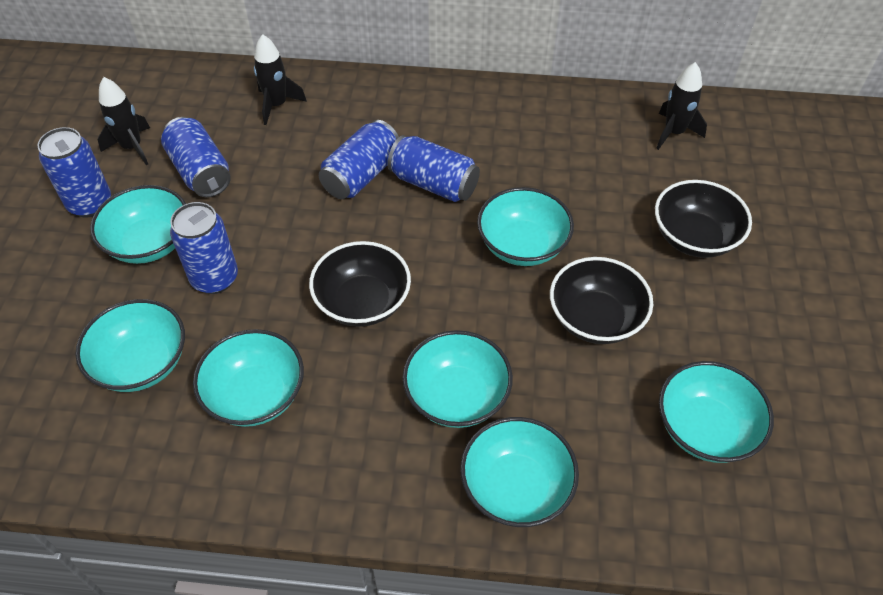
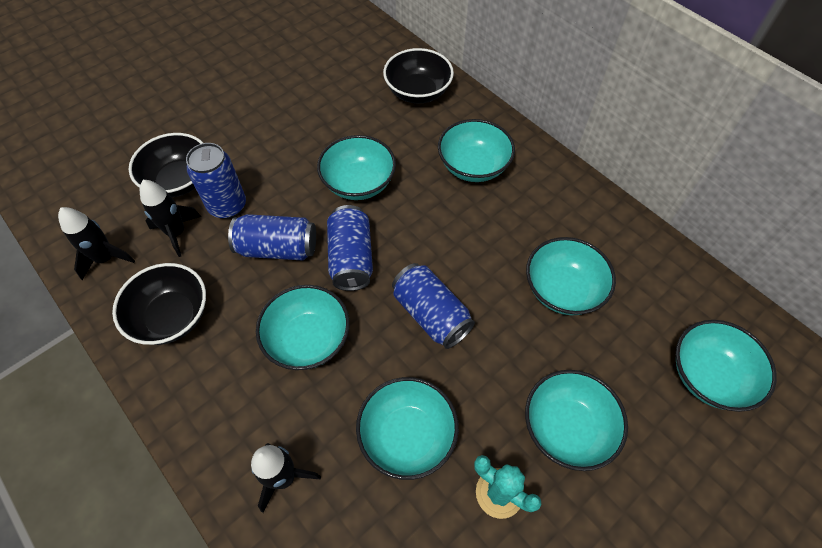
blue can: 5 -> 4
turquoise cactus: 0 -> 1

